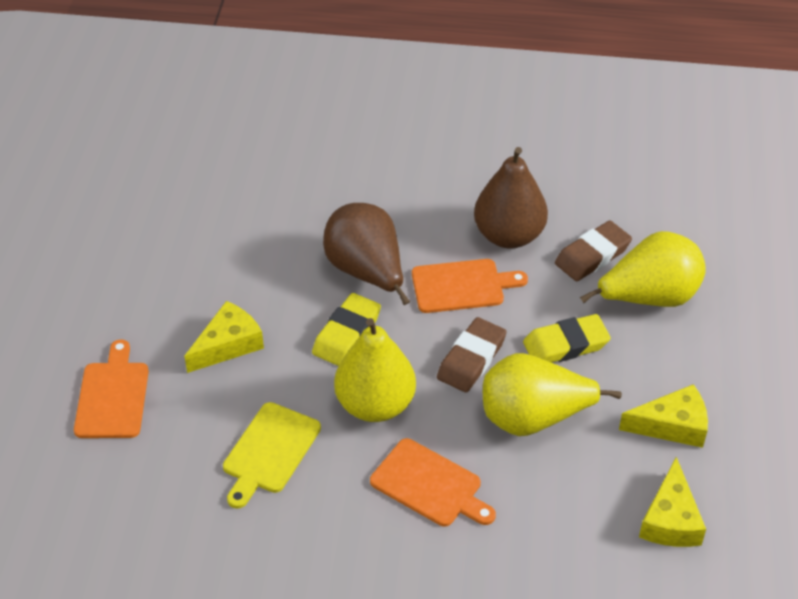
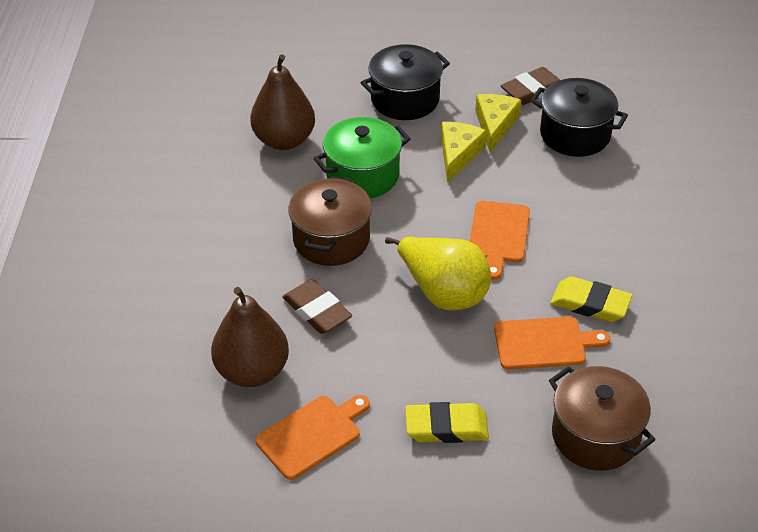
black pot: 0 -> 2
brown pot: 0 -> 2
green pot: 0 -> 1
yellow cheese: 3 -> 2
yellow cutting board: 1 -> 0
yellow pear: 3 -> 1

